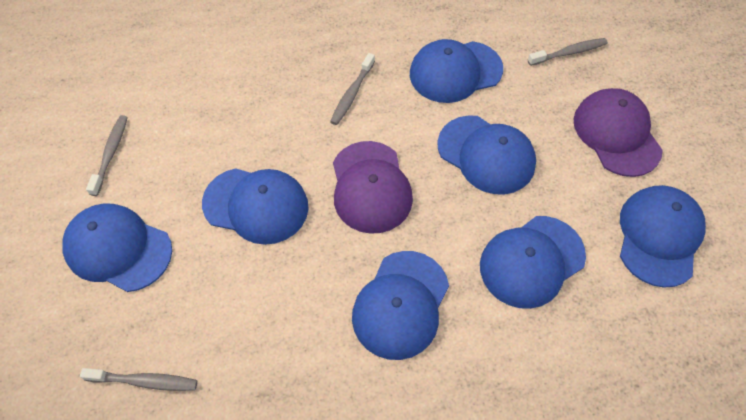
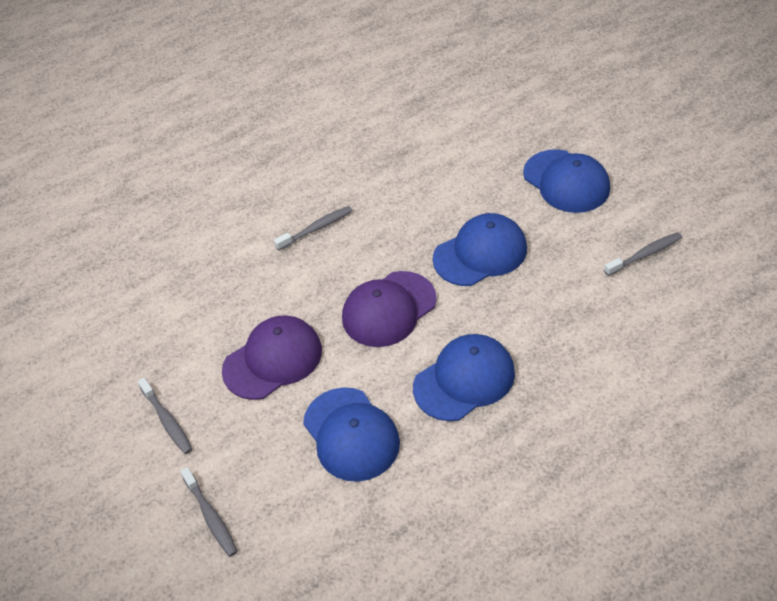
blue cap: 7 -> 4

